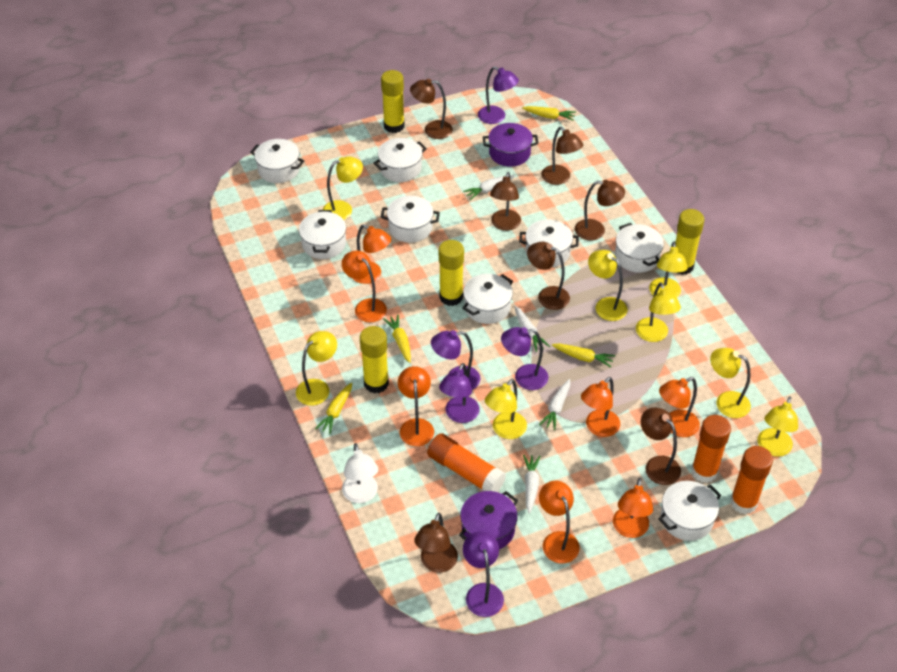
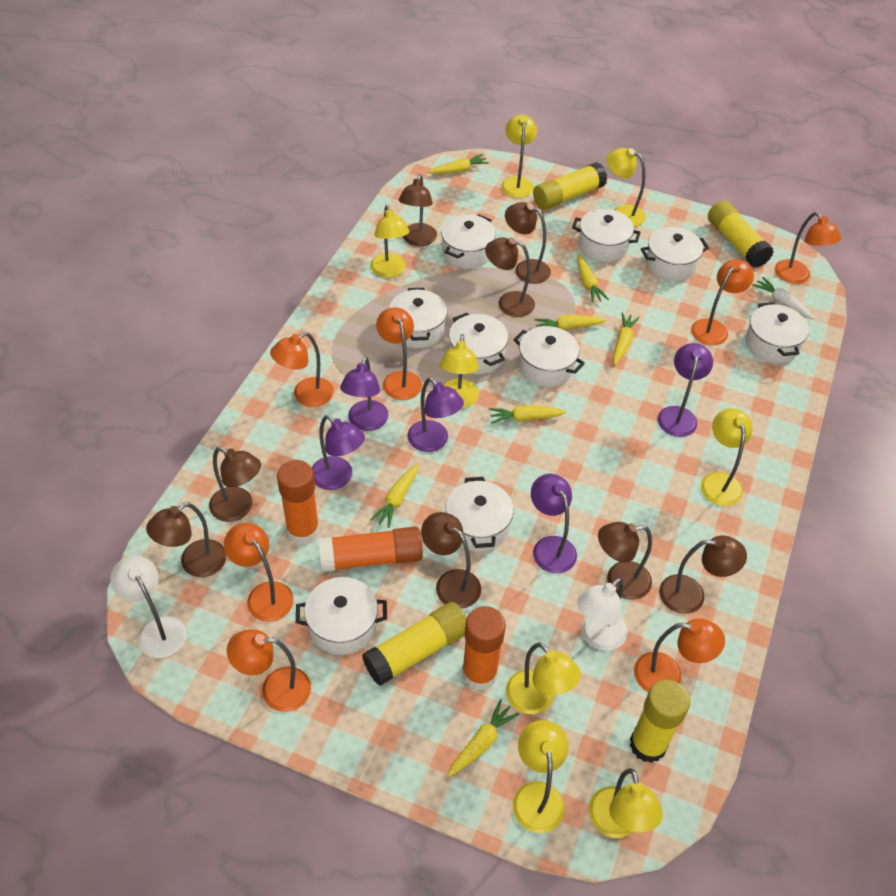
brown lamp: 7 -> 8
purple pot: 2 -> 0
white carrot: 4 -> 1
white lamp: 1 -> 2
white pot: 8 -> 9
yellow carrot: 4 -> 7

